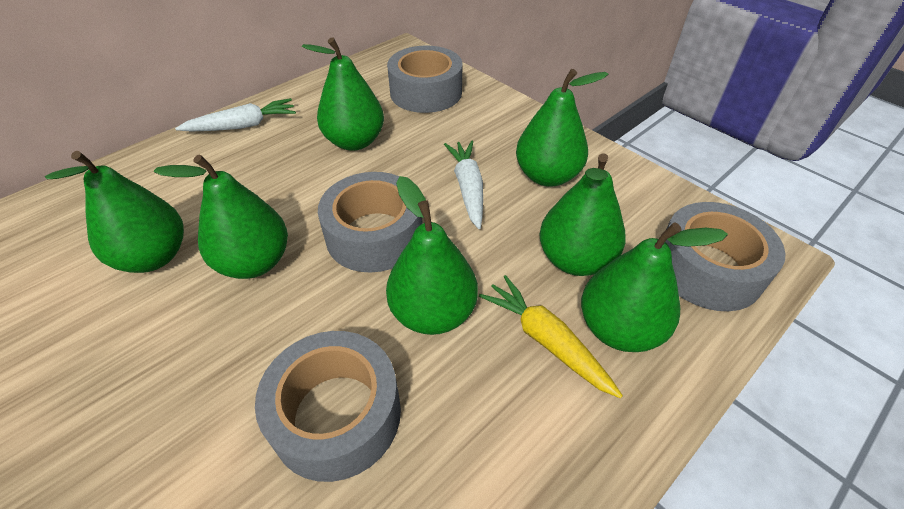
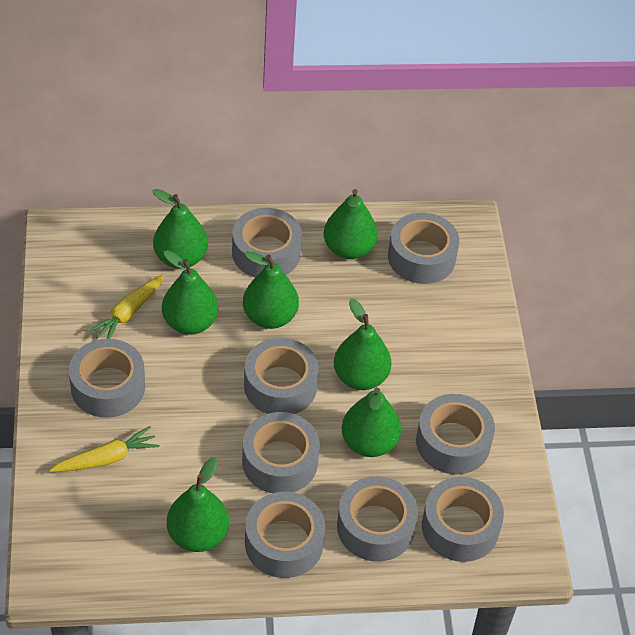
grey tape: 4 -> 9
white carrot: 2 -> 0
yellow carrot: 1 -> 2

